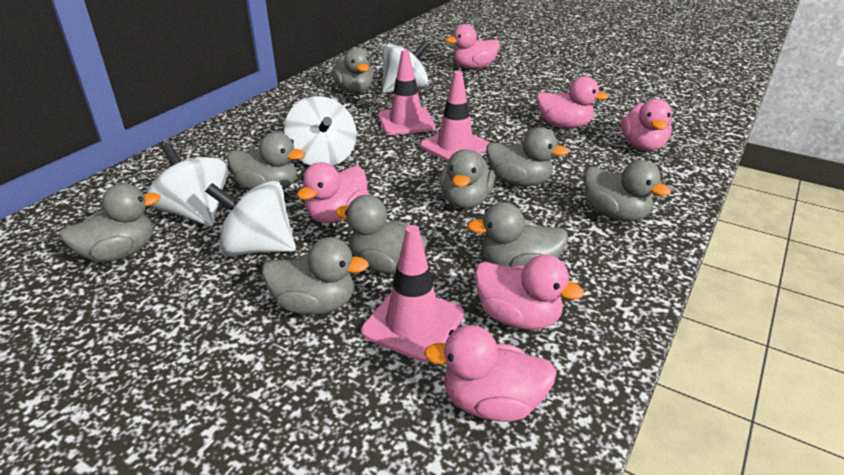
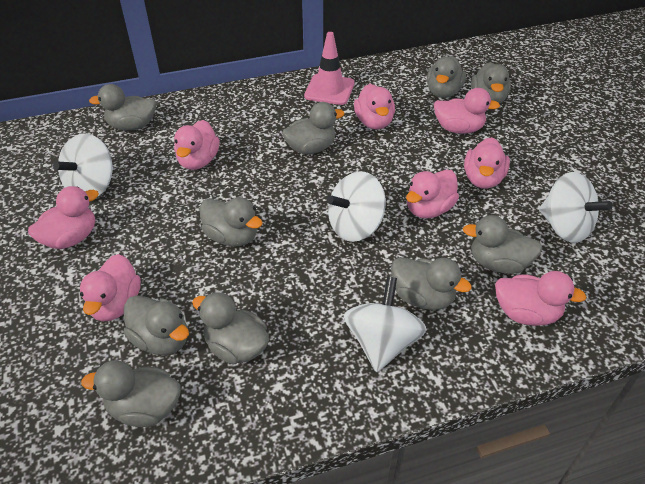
grey duck: 9 -> 10
pink duck: 6 -> 8
pink traffic cone: 3 -> 1

